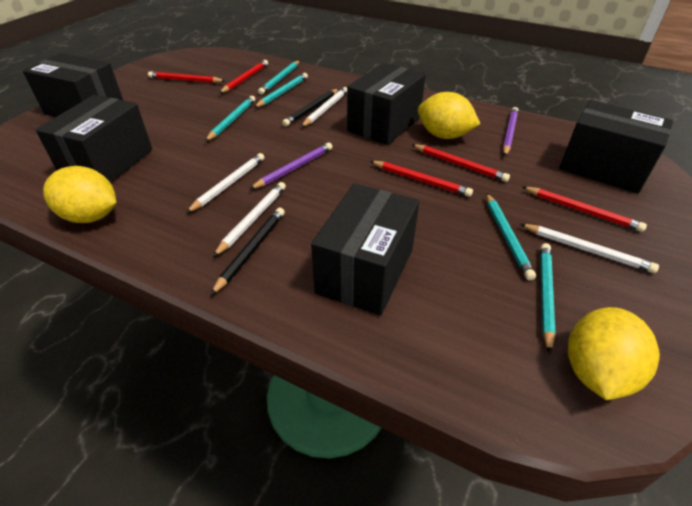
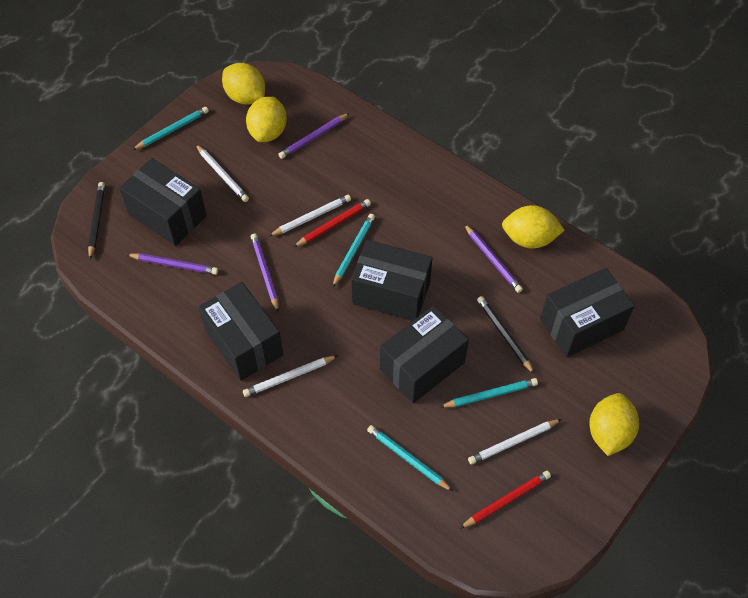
purple pencil: 2 -> 4
red pencil: 5 -> 2
turquoise pencil: 5 -> 4
yellow lemon: 3 -> 4

